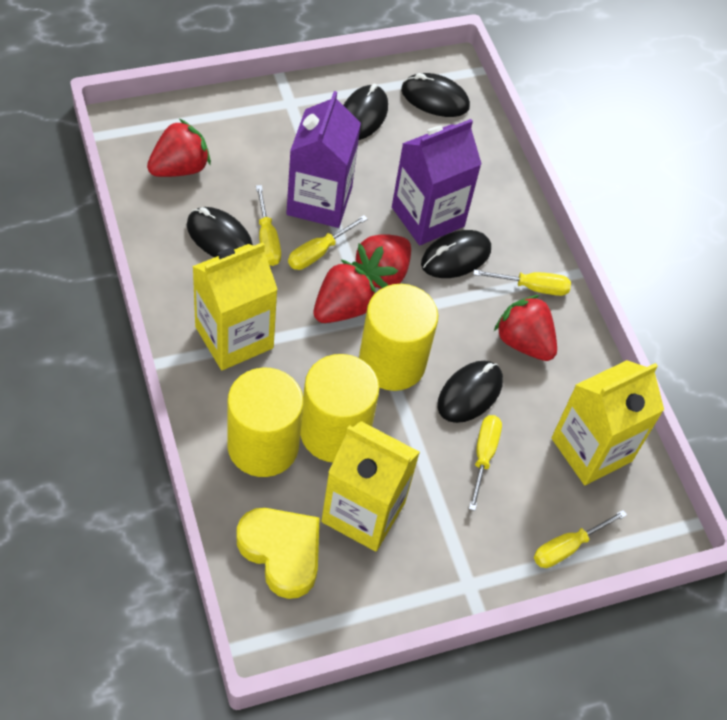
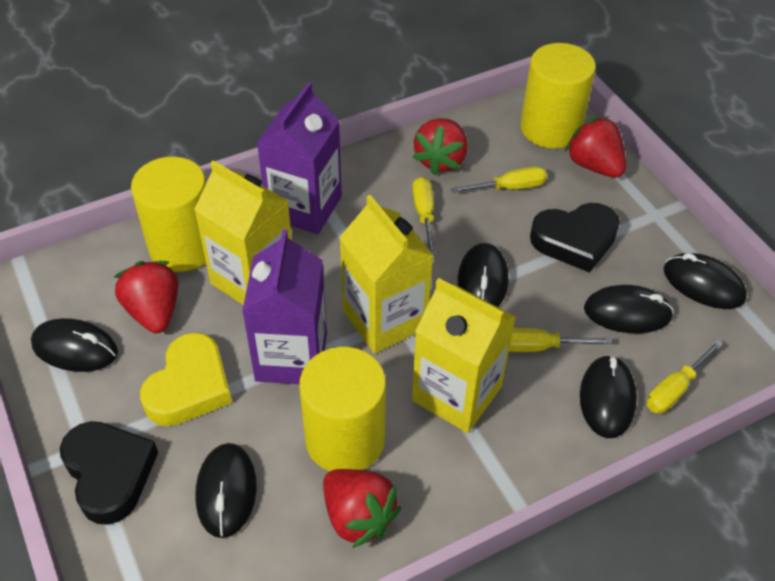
black heart: 0 -> 2
black mouse: 5 -> 6
yellow screwdriver: 5 -> 4

